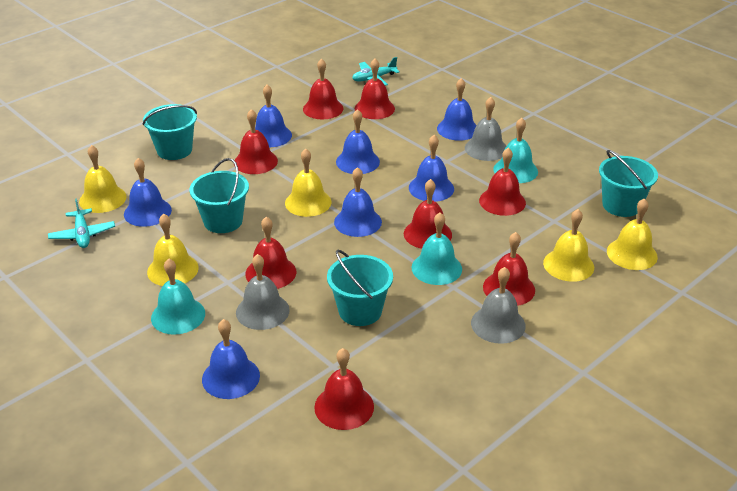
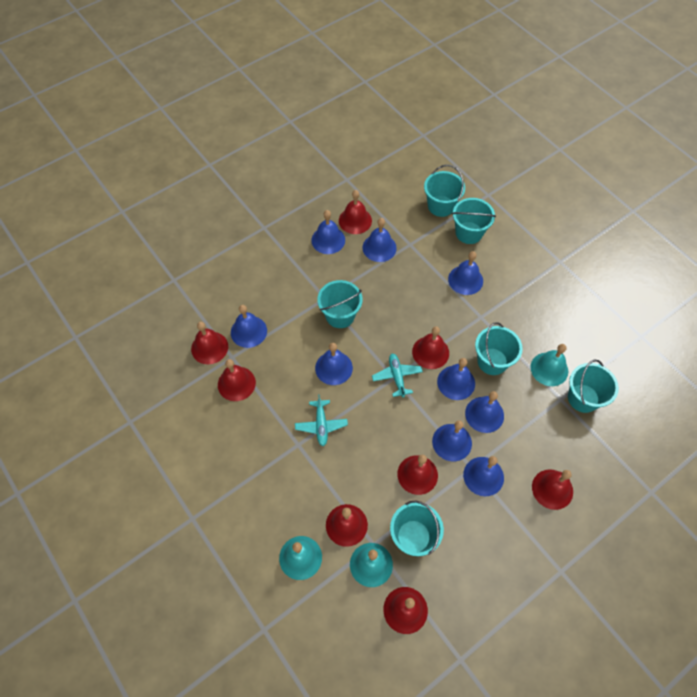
blue bell: 7 -> 9
grey bell: 3 -> 0
turquoise bucket: 4 -> 6
yellow bell: 5 -> 0

